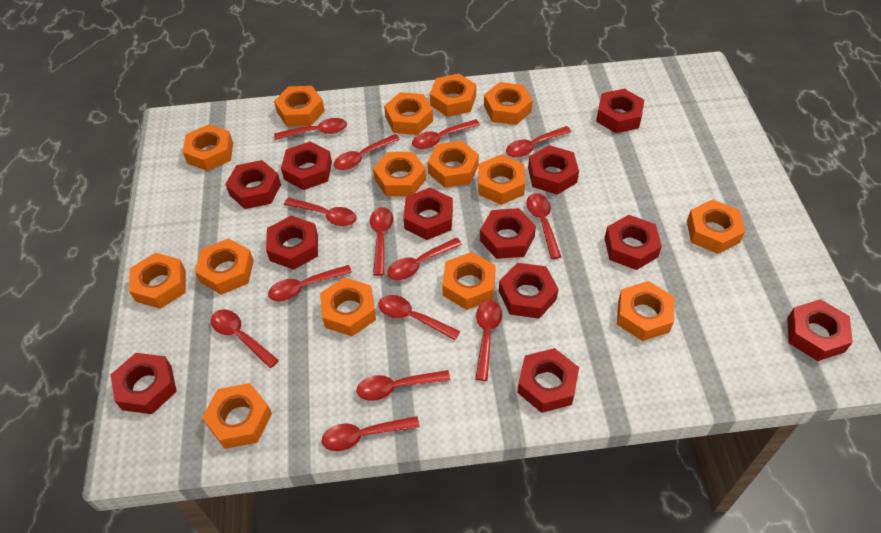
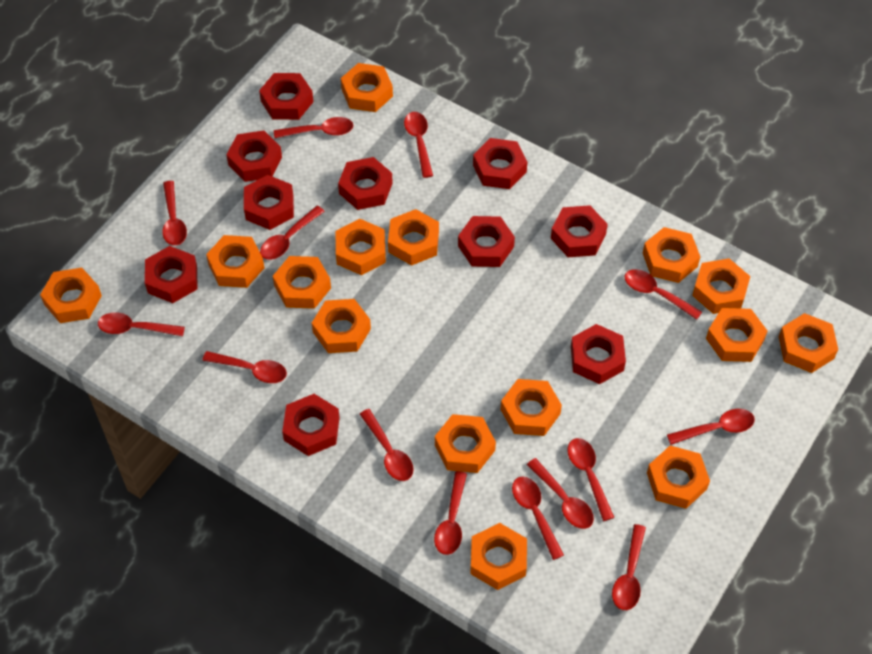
red nut: 12 -> 10

